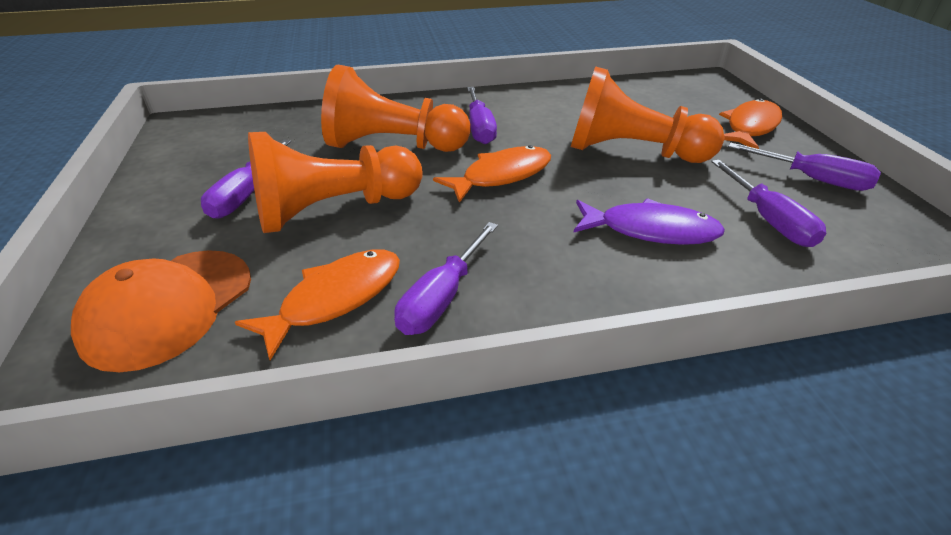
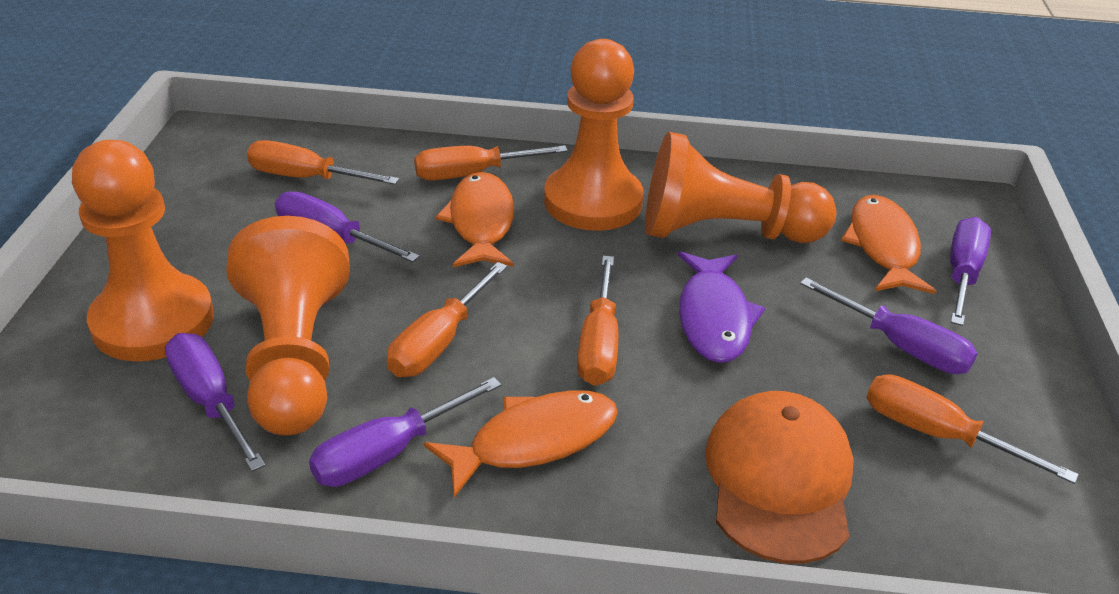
orange pawn: 3 -> 4
orange screwdriver: 0 -> 5

